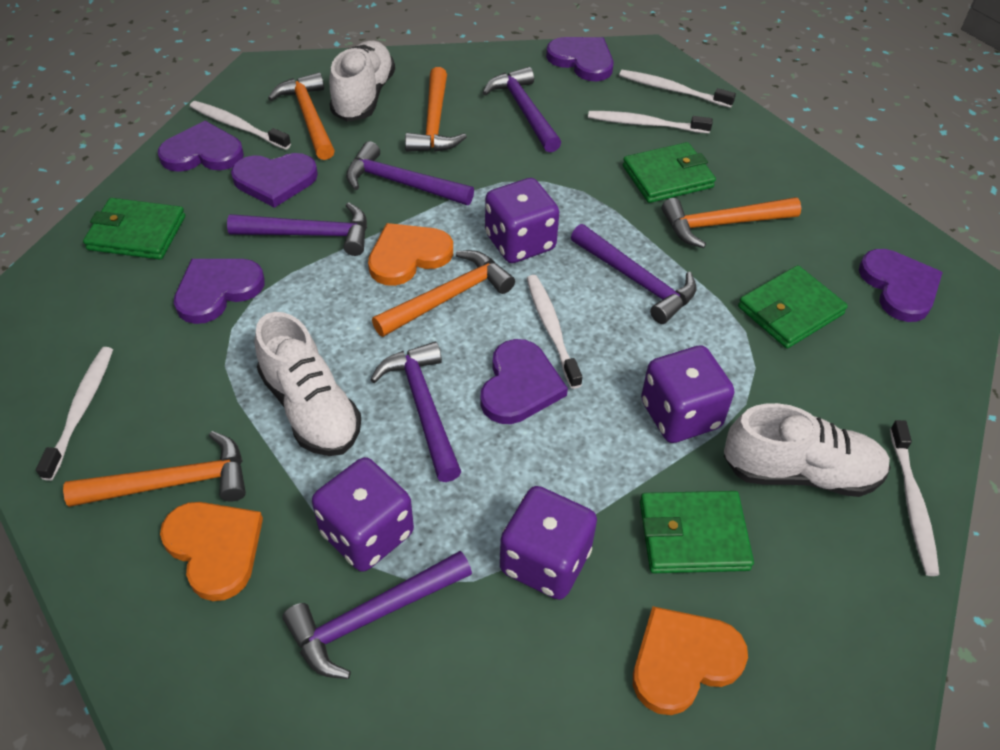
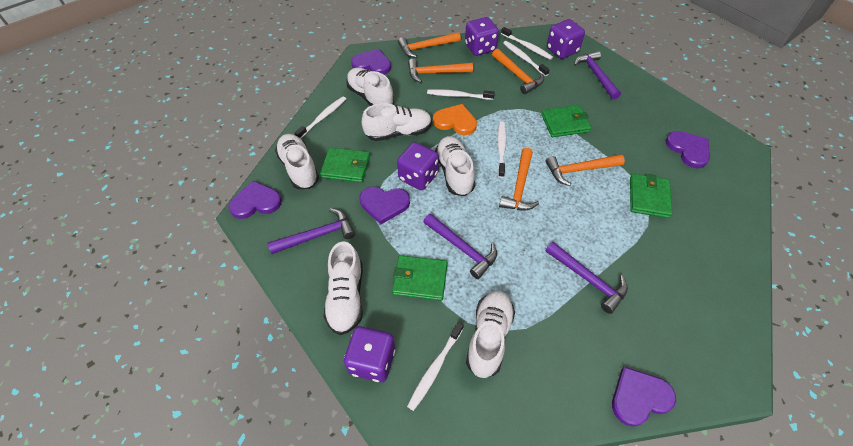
orange heart: 3 -> 1
purple hammer: 6 -> 4
purple heart: 6 -> 5
white shoe: 3 -> 6

